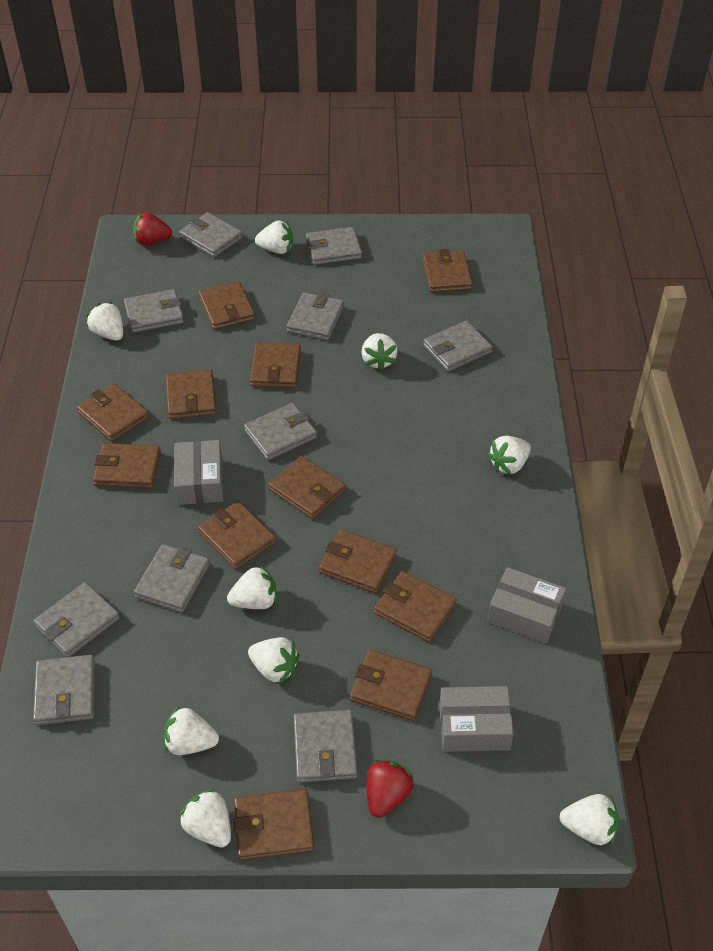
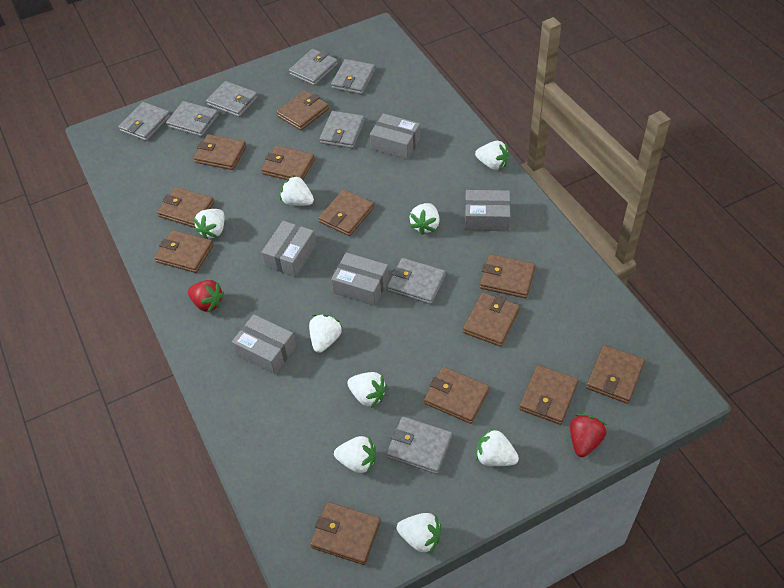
grey box: 3 -> 5
grey wallet: 10 -> 8

